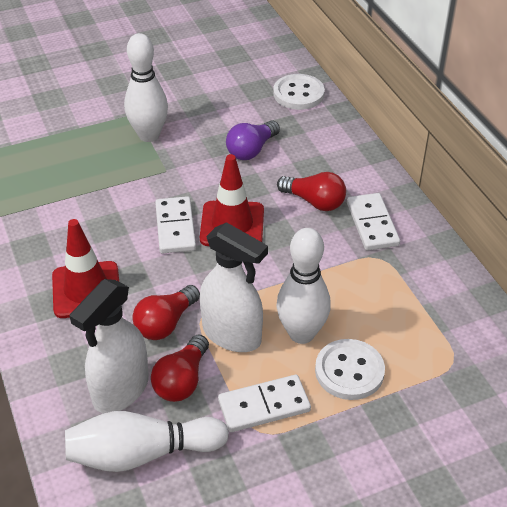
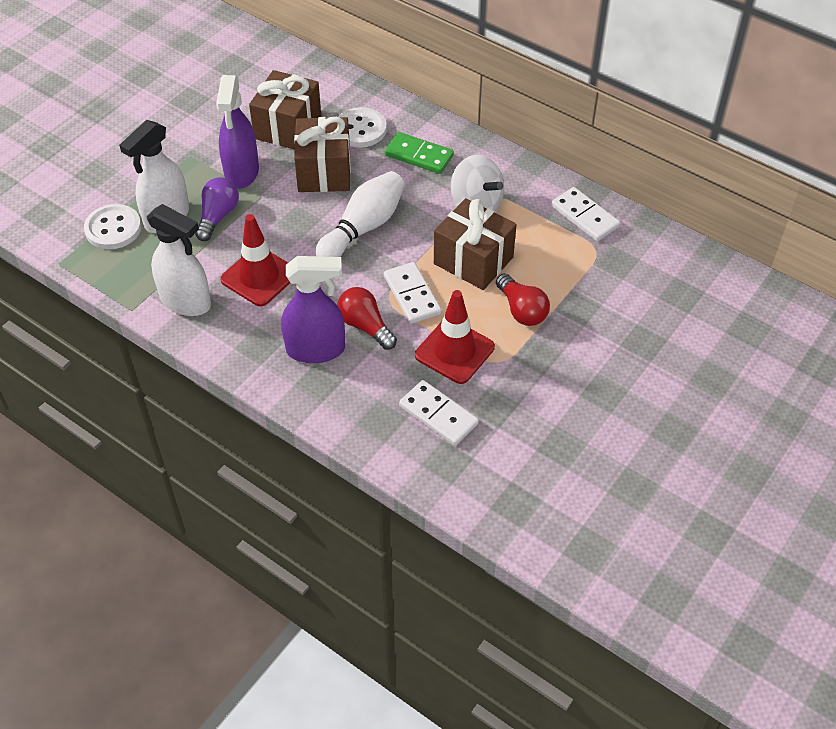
brown gift: 0 -> 3
green domino: 0 -> 1
purple spray bottle: 0 -> 2
red light bulb: 3 -> 2
white bowling pin: 3 -> 1
white spinning top: 0 -> 1

